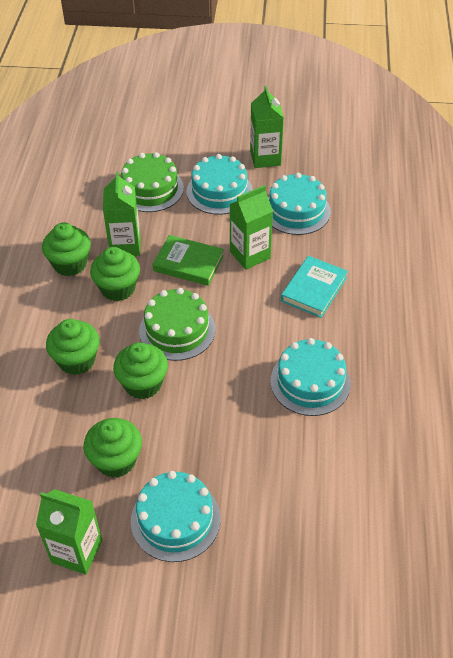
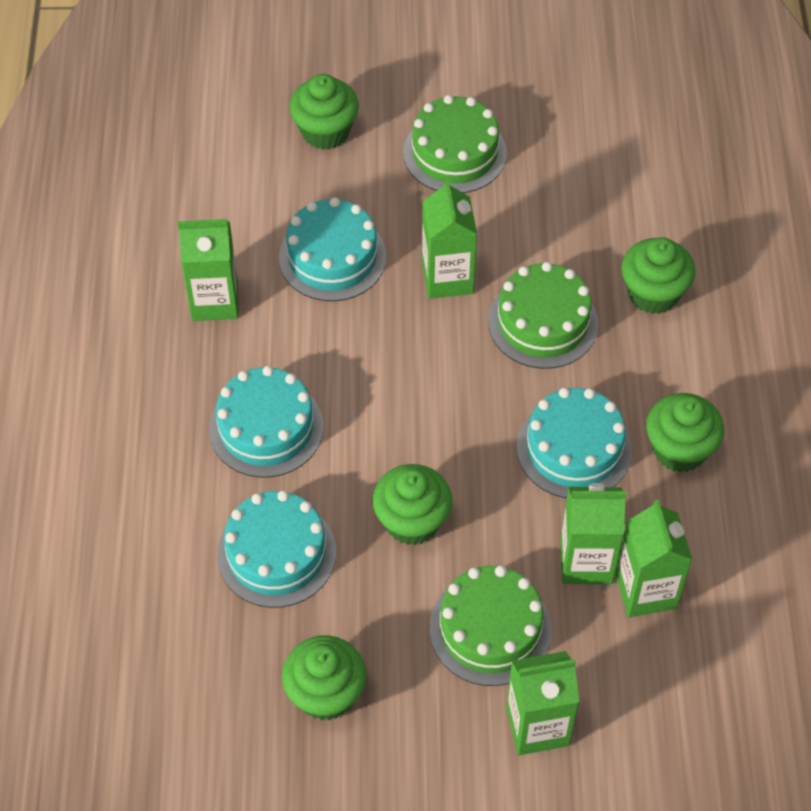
green book: 1 -> 0
green cake: 2 -> 3
green carton: 4 -> 5
turquoise book: 1 -> 0

